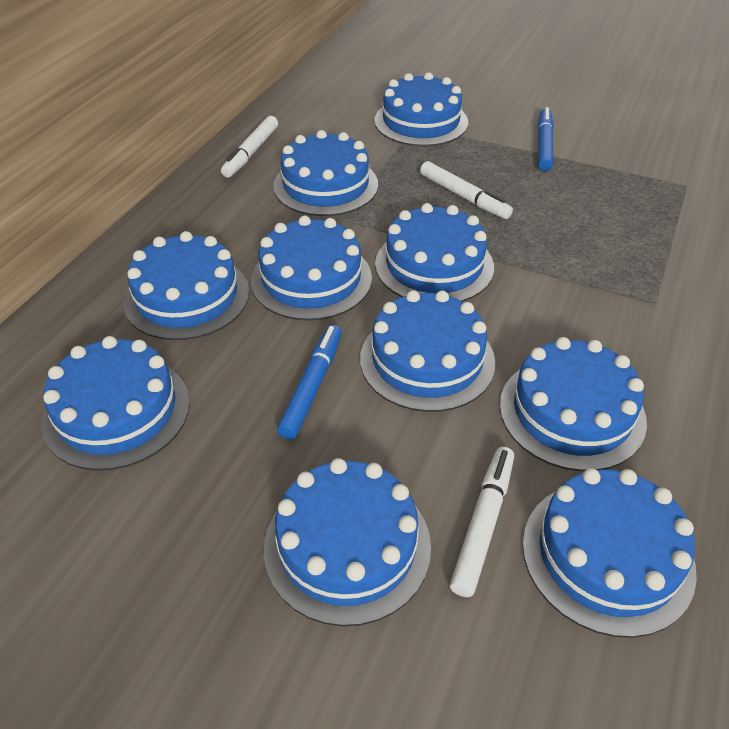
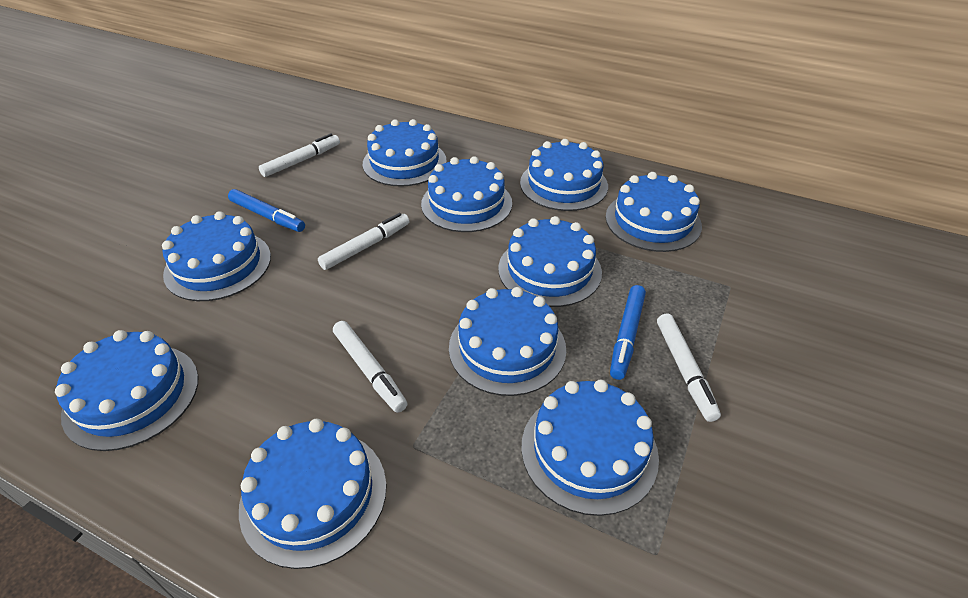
white marker: 3 -> 4

